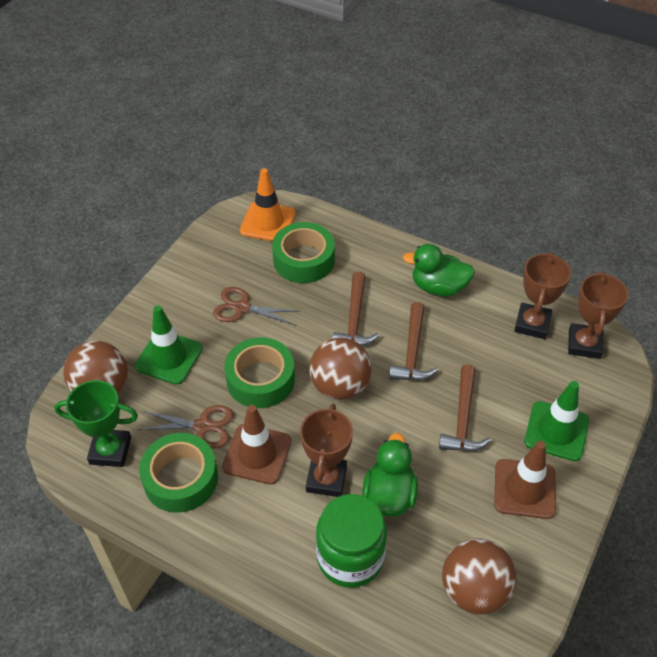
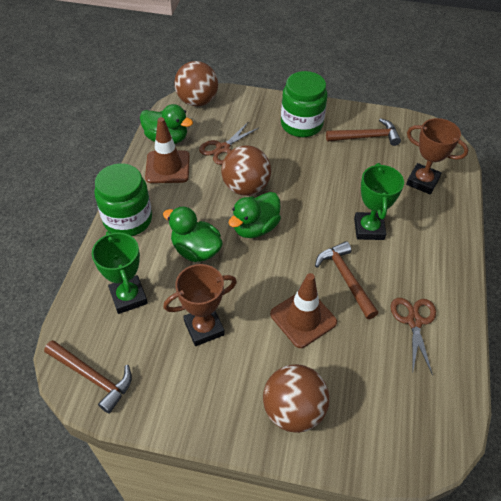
brown trophy: 3 -> 2
green duck: 2 -> 3
green jar: 1 -> 2
green tape: 3 -> 0
green traffic cone: 2 -> 0
green trophy: 1 -> 2
orange traffic cone: 1 -> 0

